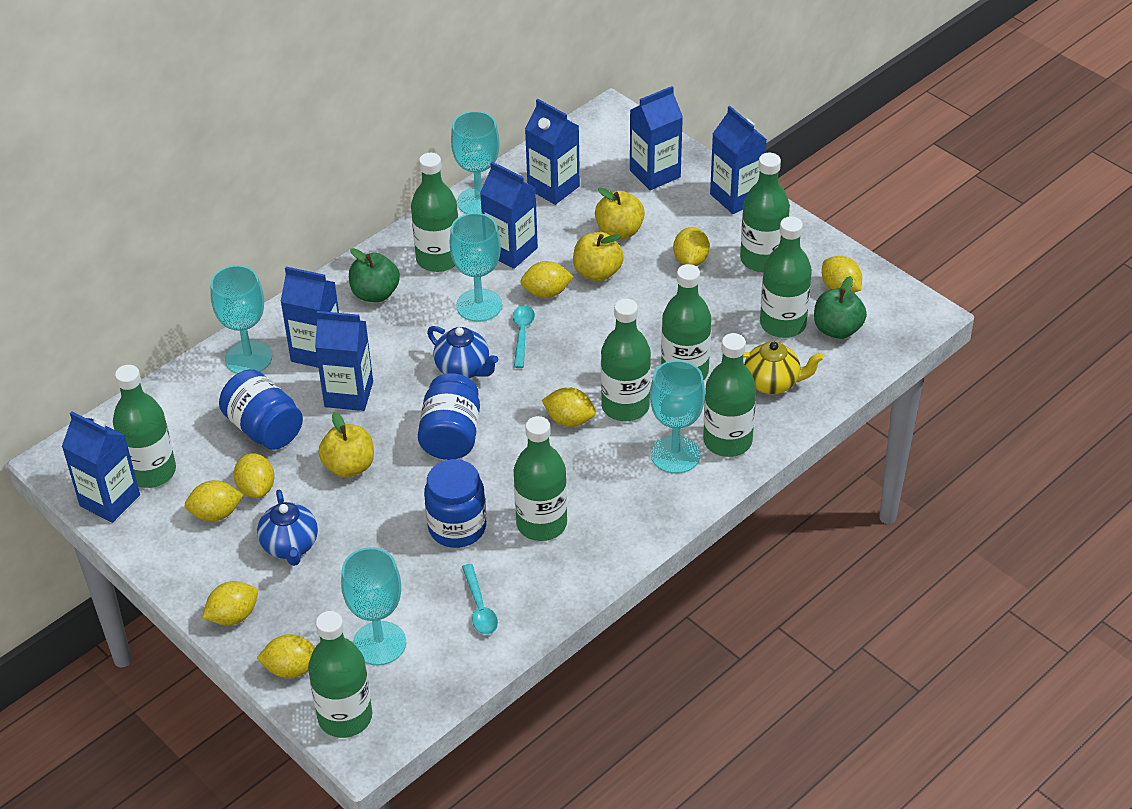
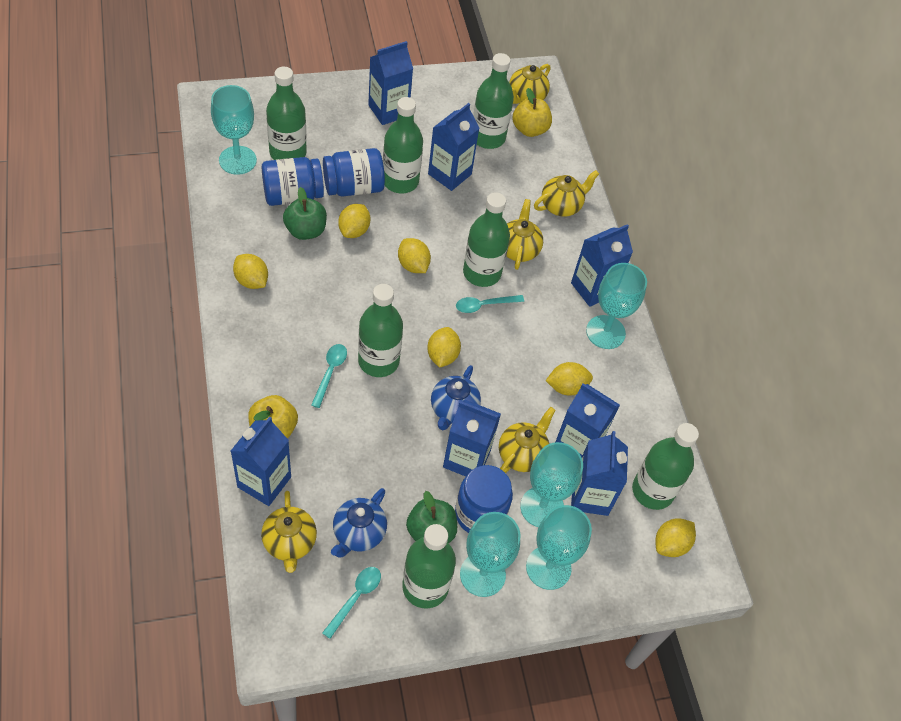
green bottle: 9 -> 7
turquoise spoon: 2 -> 3
yellow apple: 3 -> 2
yellow lemon: 8 -> 6
yellow teapot: 1 -> 5

